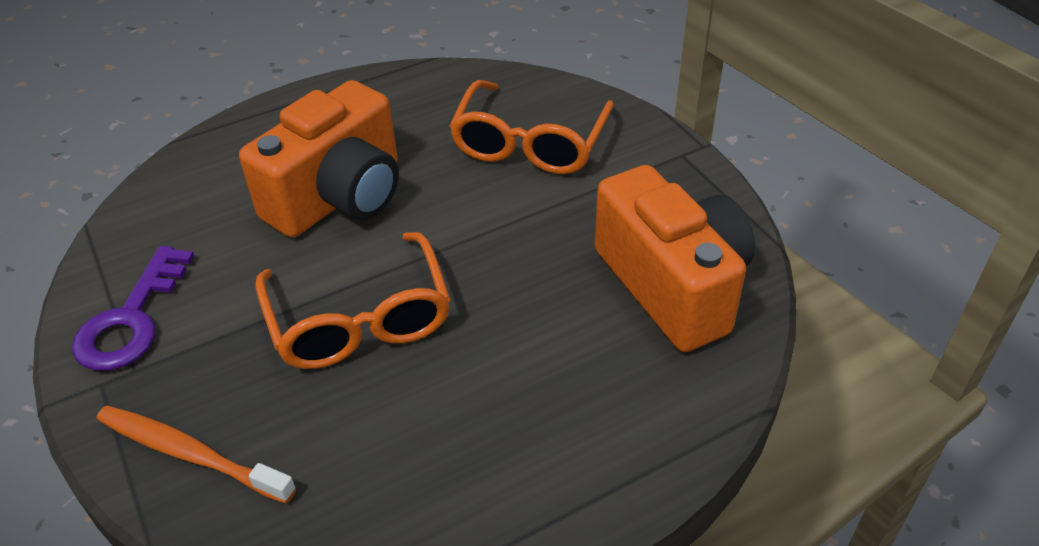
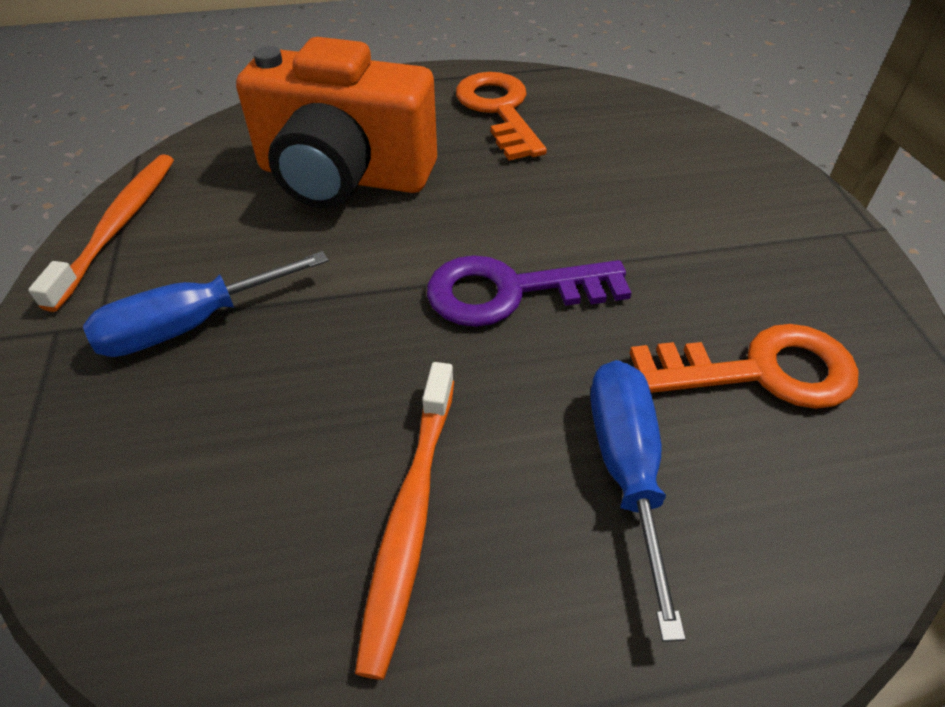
blue screwdriver: 0 -> 2
orange camera: 2 -> 1
orange glasses: 2 -> 0
orange key: 0 -> 2
orange toothbrush: 1 -> 2

